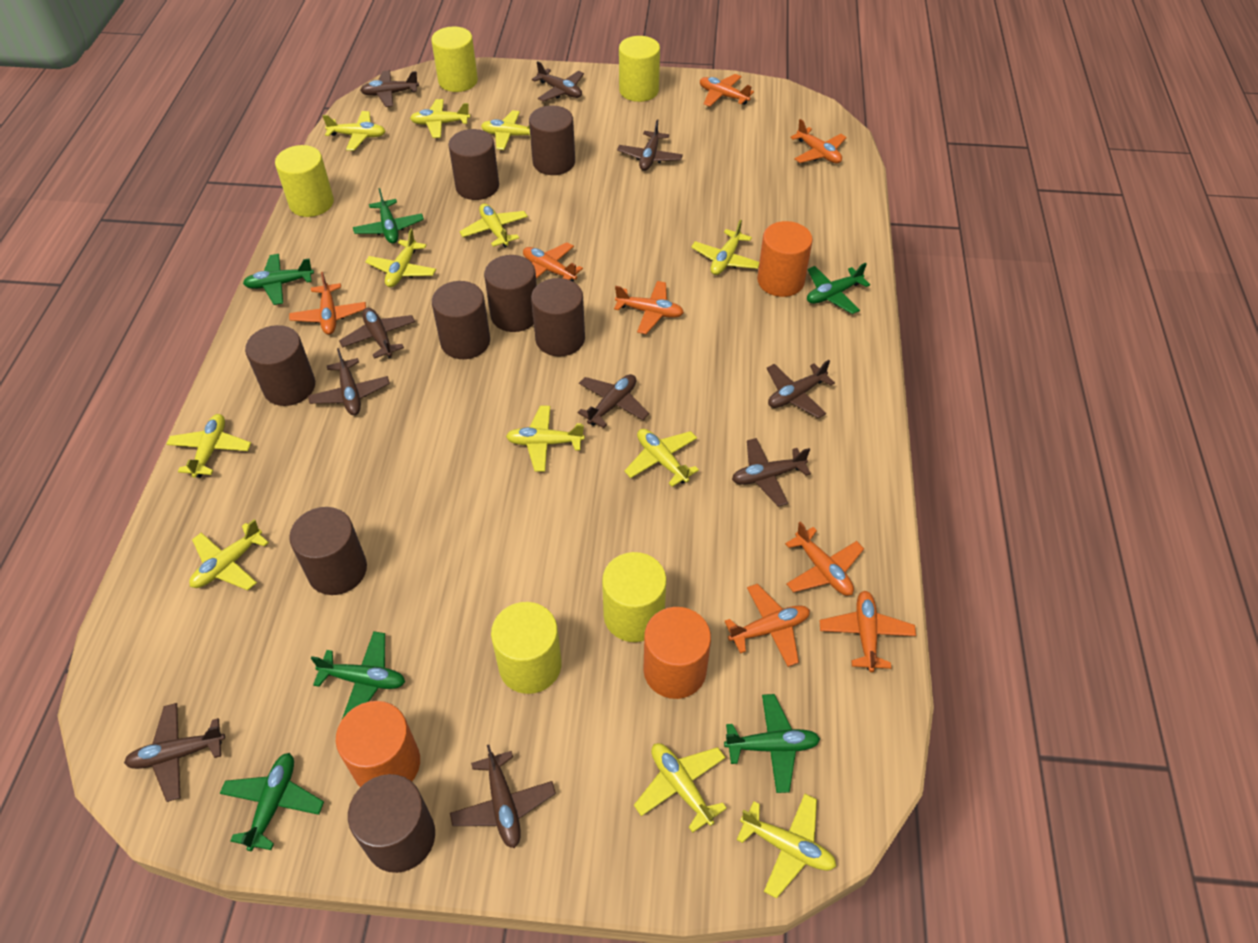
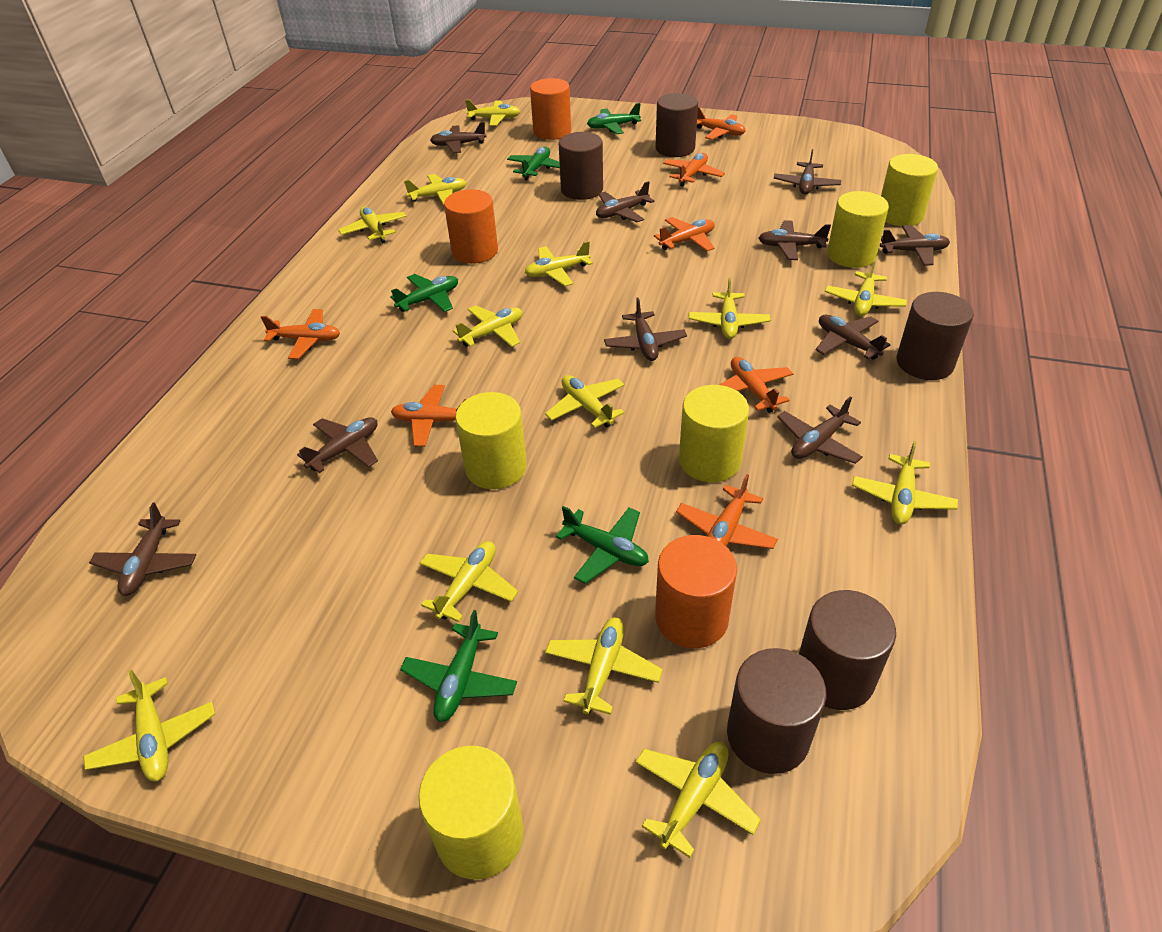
brown cylinder: 8 -> 5
green plane: 6 -> 5
orange plane: 8 -> 7
yellow plane: 12 -> 13

